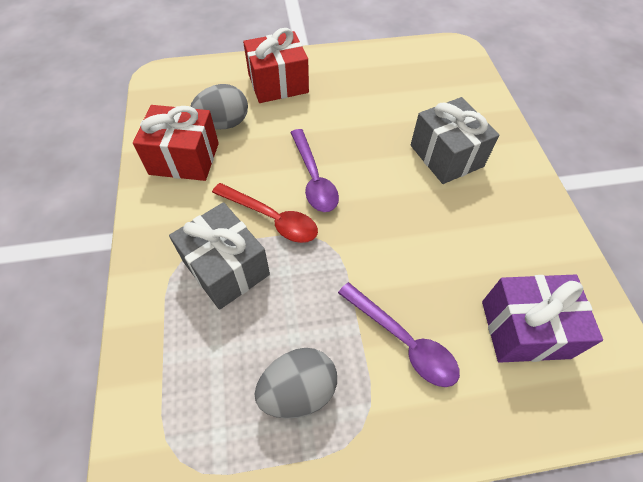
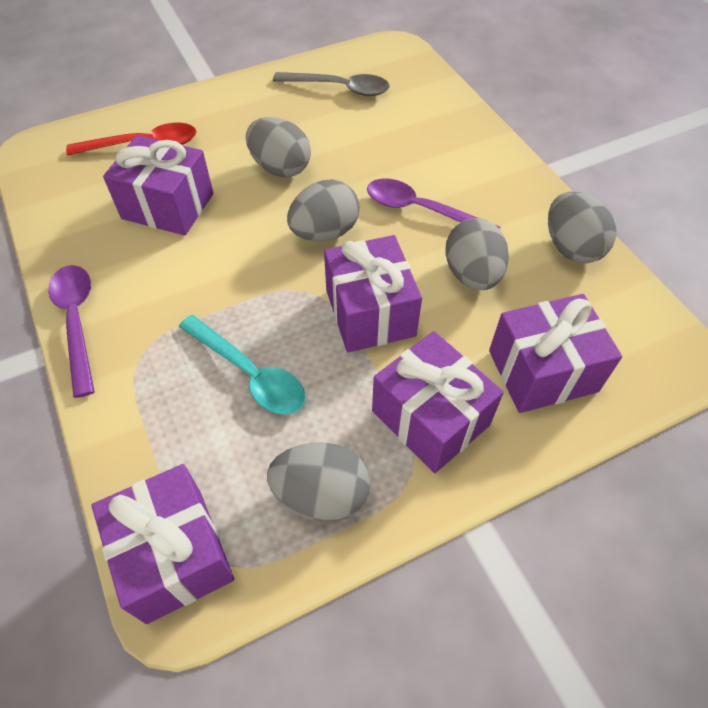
grey egg: 2 -> 5
grey gift: 2 -> 0
grey spoon: 0 -> 1
purple gift: 1 -> 5
red gift: 2 -> 0
turquoise spoon: 0 -> 1

